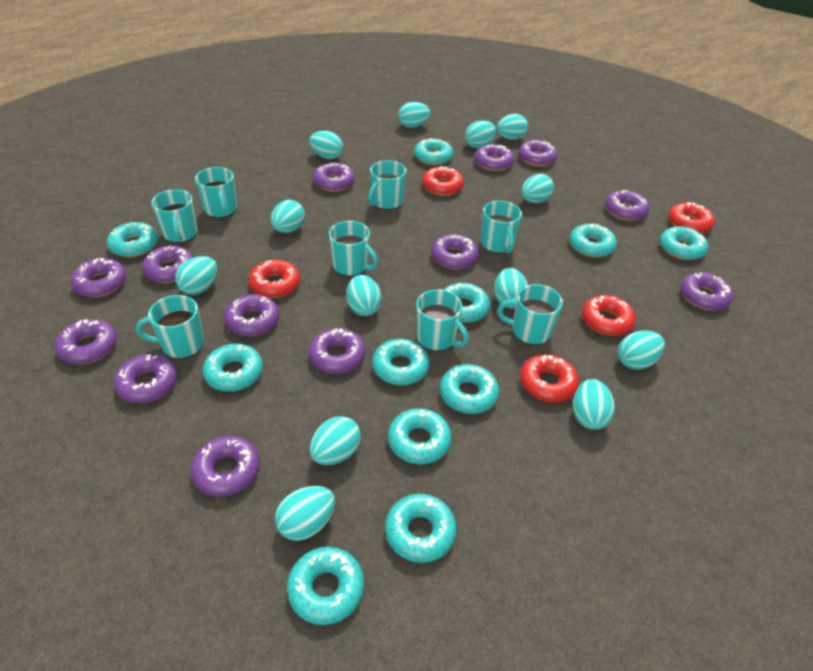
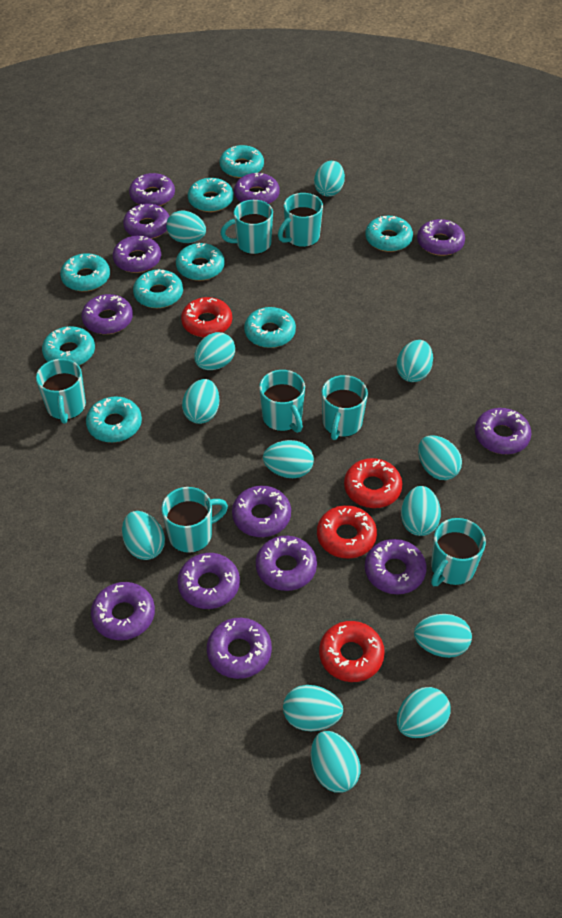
red donut: 5 -> 4
turquoise donut: 11 -> 9
turquoise mug: 8 -> 7

